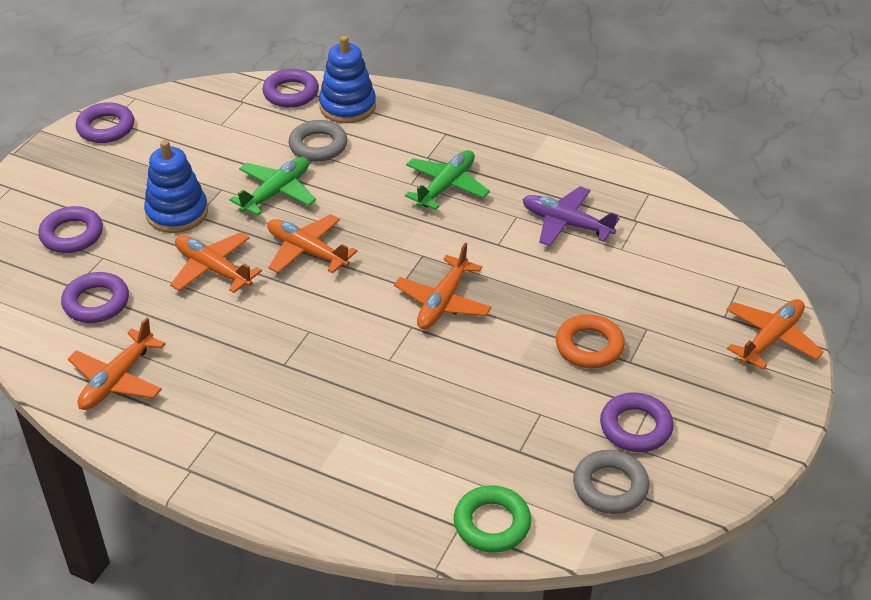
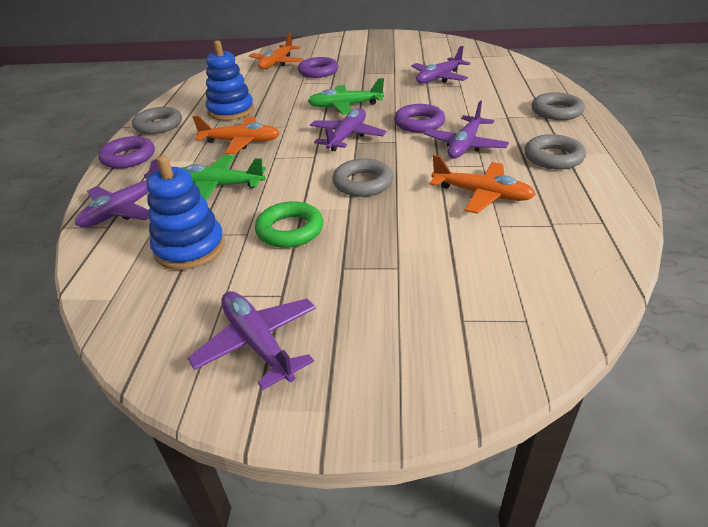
grey ring: 2 -> 4
orange plane: 5 -> 3
orange ring: 1 -> 0
purple plane: 1 -> 5
purple ring: 5 -> 3

